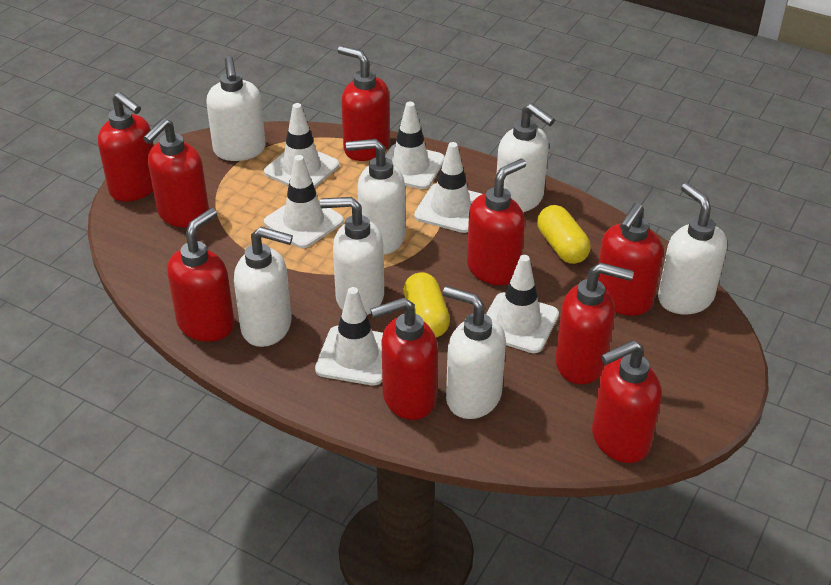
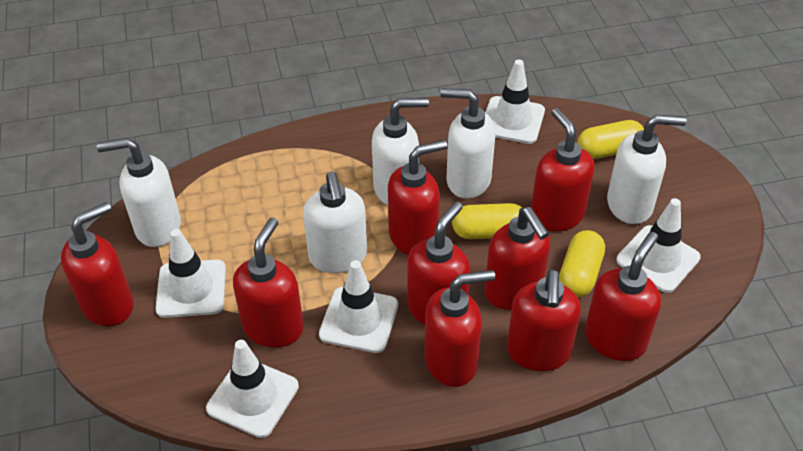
white soap dispenser: 7 -> 5
white traffic cone: 6 -> 5
yellow capsule: 2 -> 3

